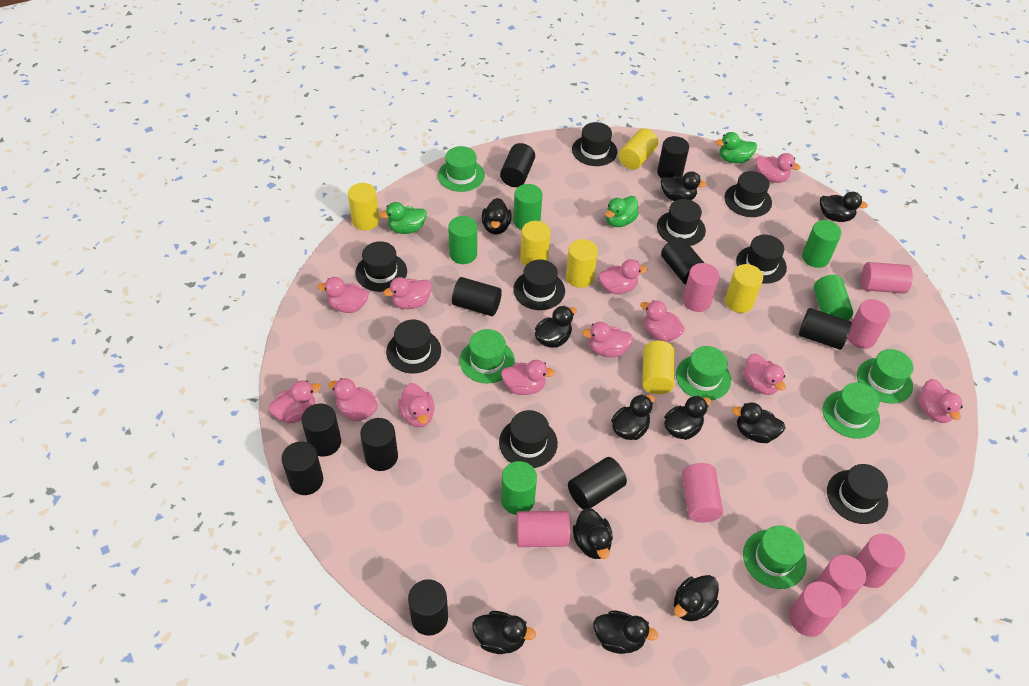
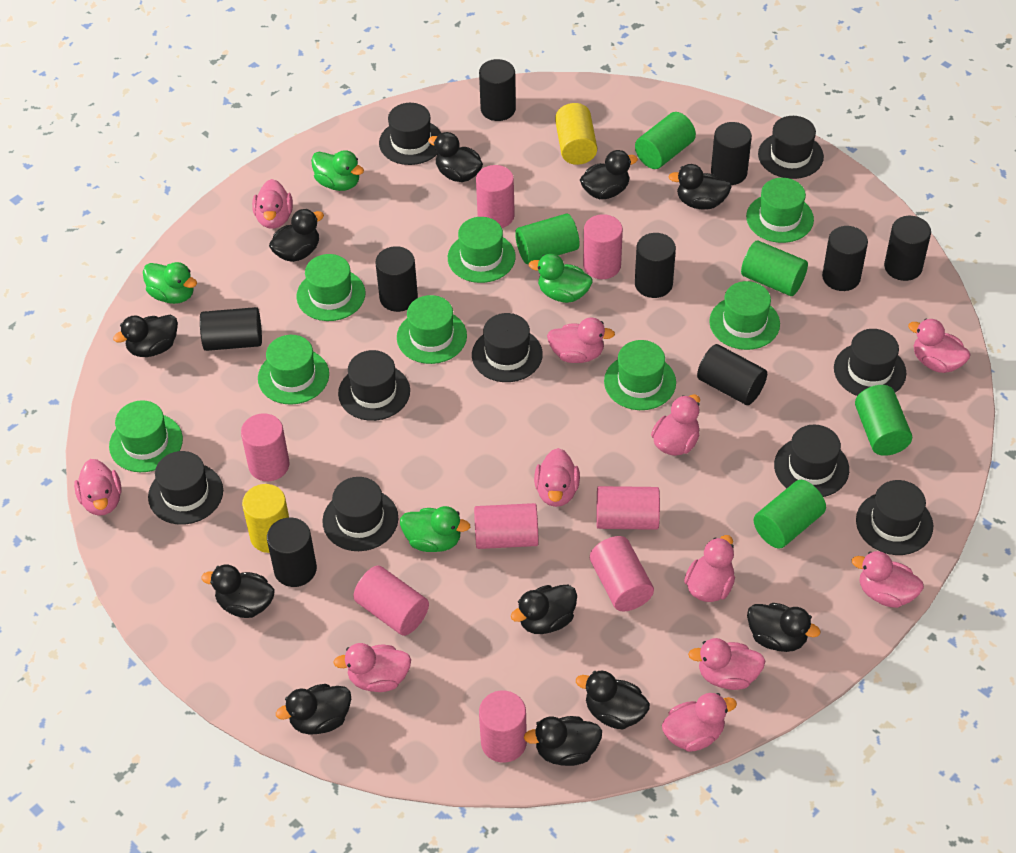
black cylinder: 10 -> 9
green duck: 3 -> 4
green hat: 6 -> 8
pink duck: 12 -> 11
yellow cylinder: 6 -> 2

